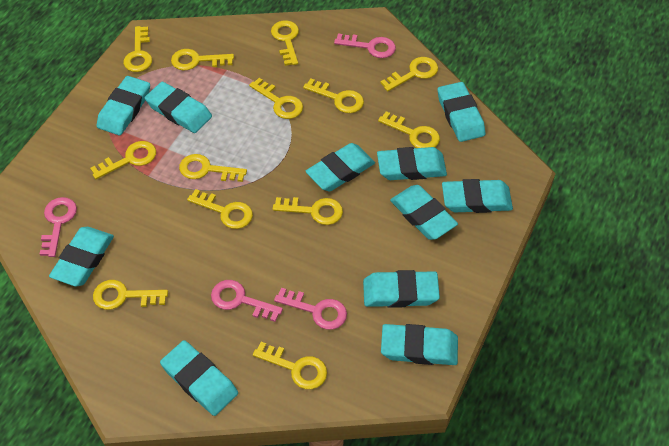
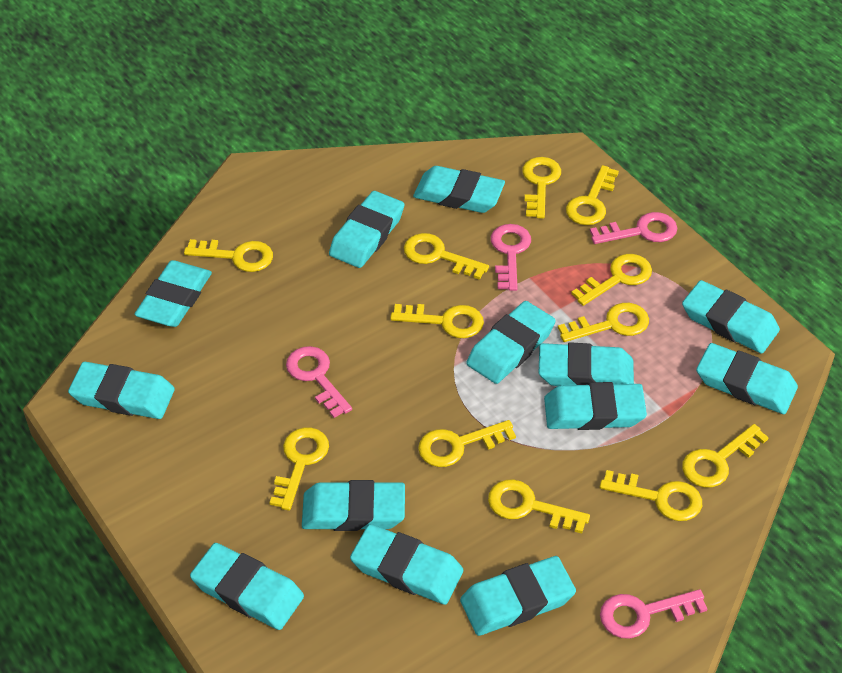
turquoise eraser: 11 -> 13
yellow key: 13 -> 12

